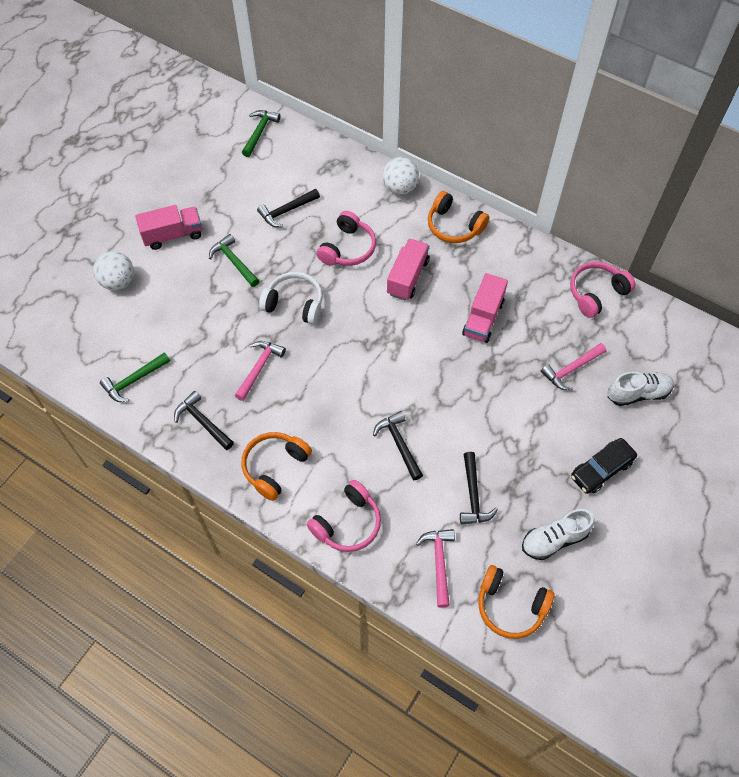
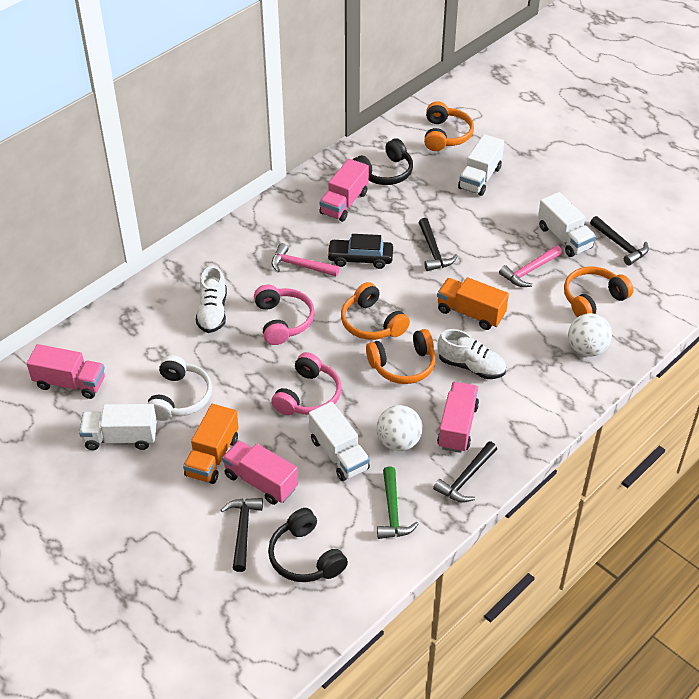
black headphones: 0 -> 2
green hammer: 3 -> 1
orange headphones: 3 -> 4
orange truck: 0 -> 2
pink hammer: 3 -> 2
pink headphones: 3 -> 2
pink truck: 3 -> 4
white truck: 0 -> 4

